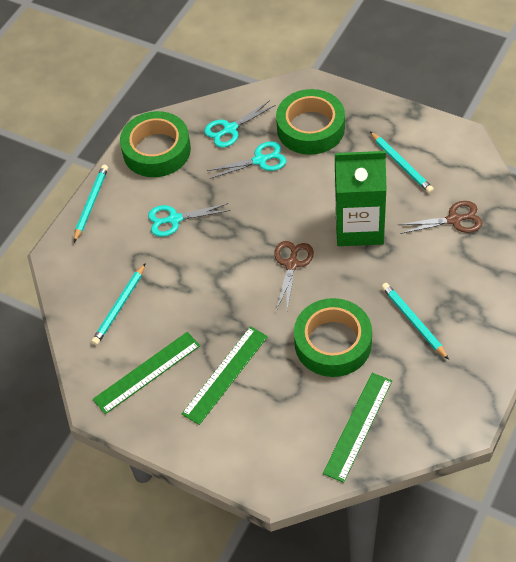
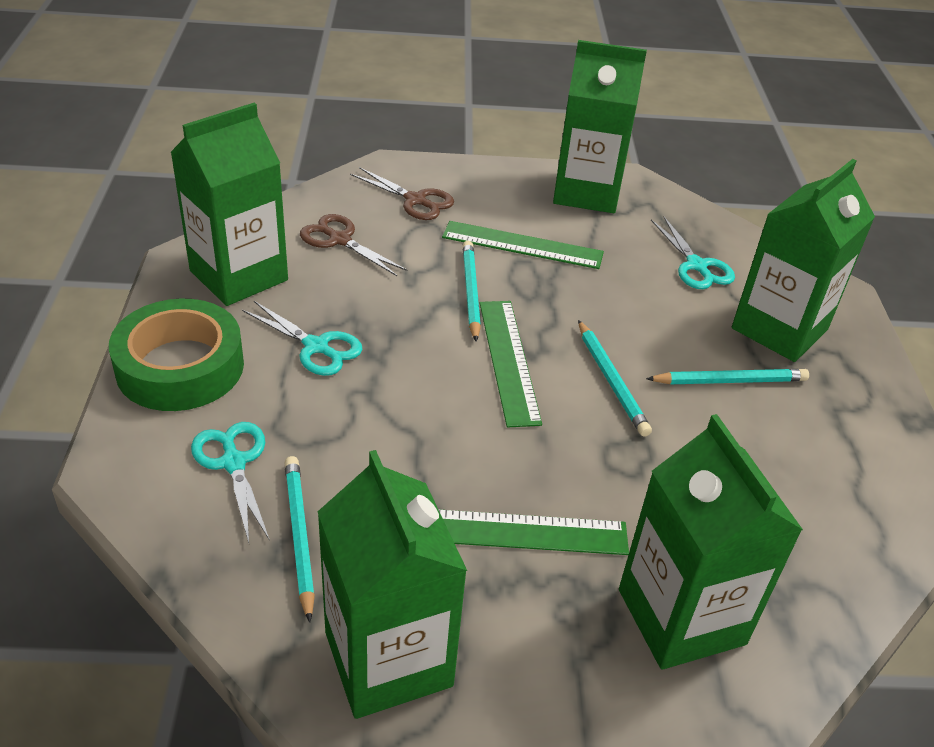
green carton: 1 -> 5
green tape: 3 -> 1

